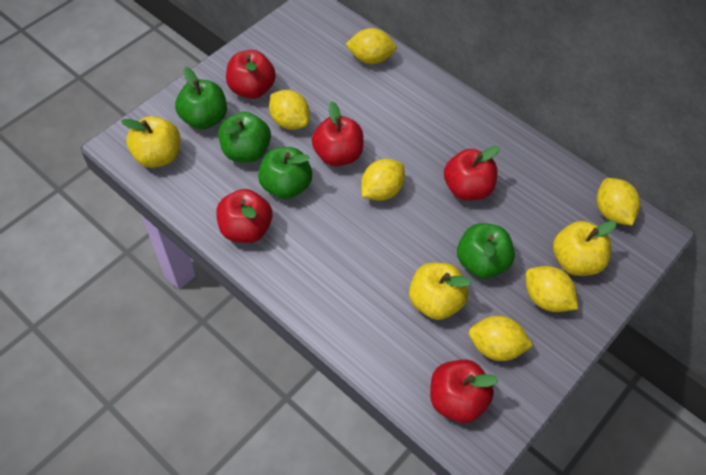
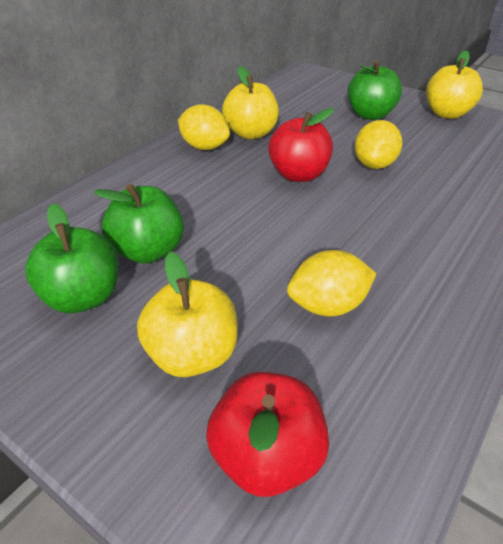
green apple: 4 -> 3
red apple: 5 -> 2
yellow lemon: 6 -> 3

